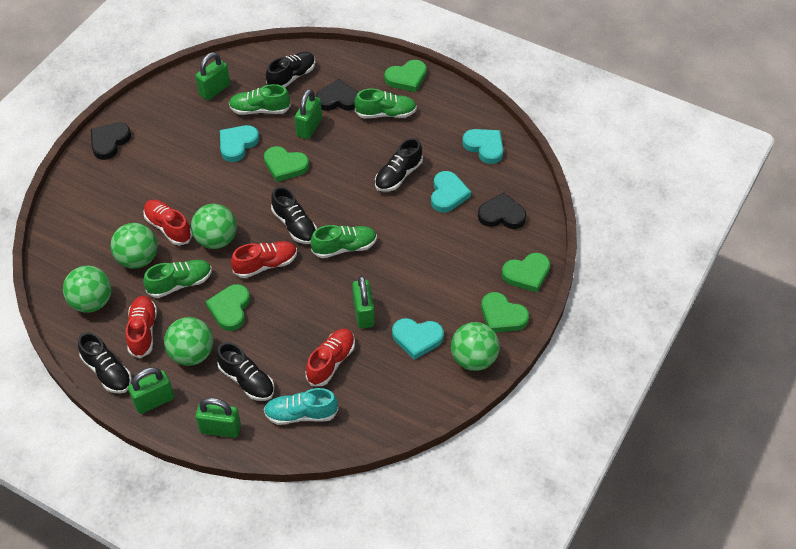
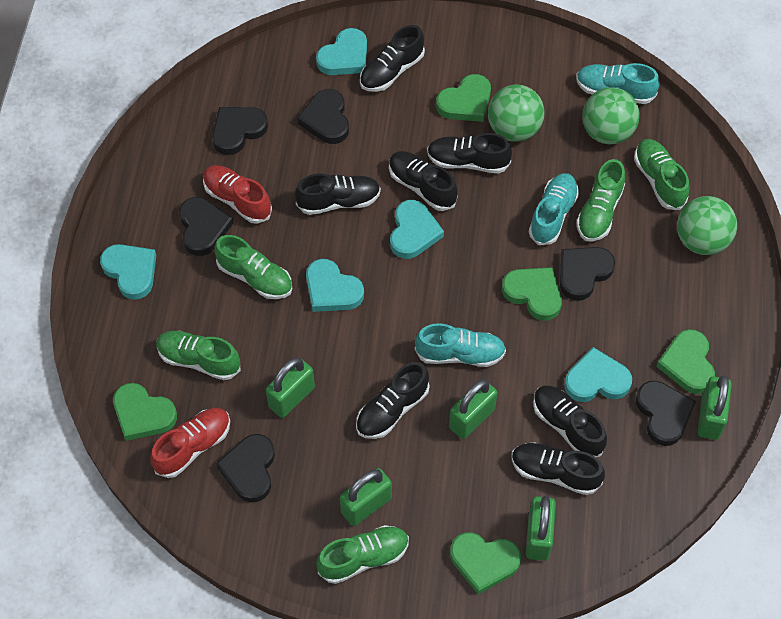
black heart: 3 -> 6
black shoe: 5 -> 7
green ball: 5 -> 3
green shoe: 4 -> 5
red shoe: 4 -> 2
turquoise heart: 4 -> 5
turquoise shoe: 1 -> 3

